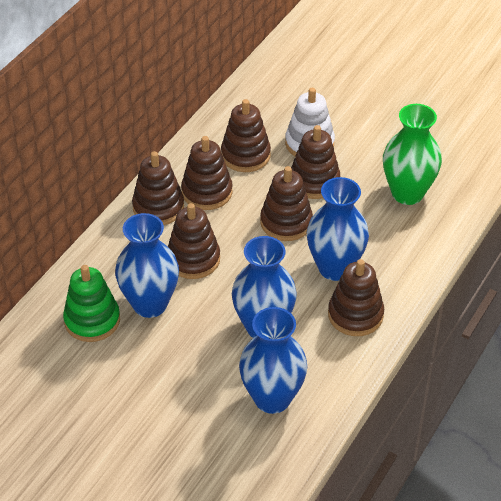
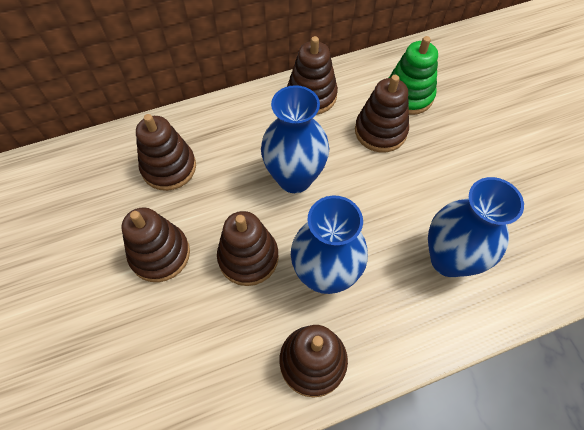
blue vase: 4 -> 3
brown stacking toy: 7 -> 6
green vase: 1 -> 0
white stacking toy: 1 -> 0

